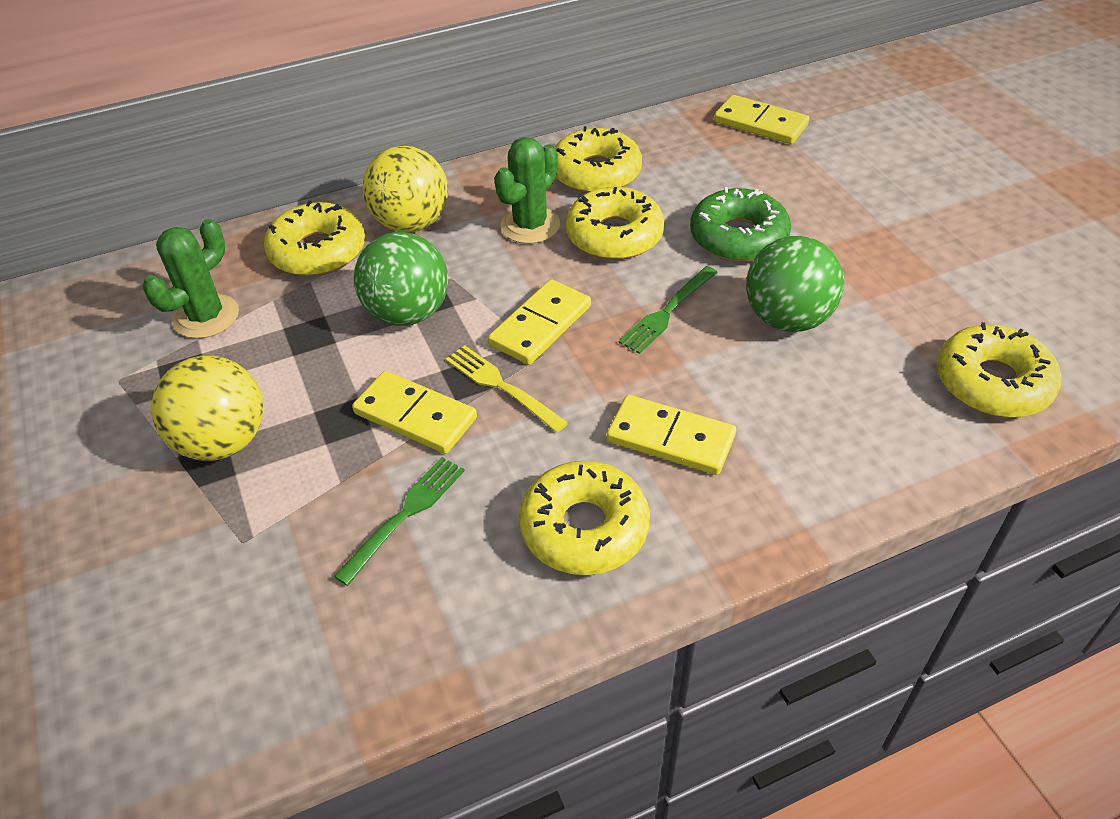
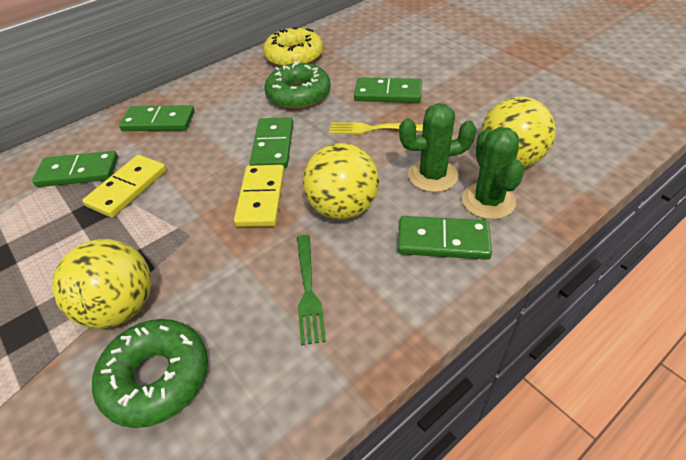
green ball: 2 -> 0
green domino: 0 -> 5
green donut: 1 -> 2
green fork: 2 -> 1
yellow ball: 2 -> 3
yellow domino: 4 -> 2
yellow donut: 5 -> 1

